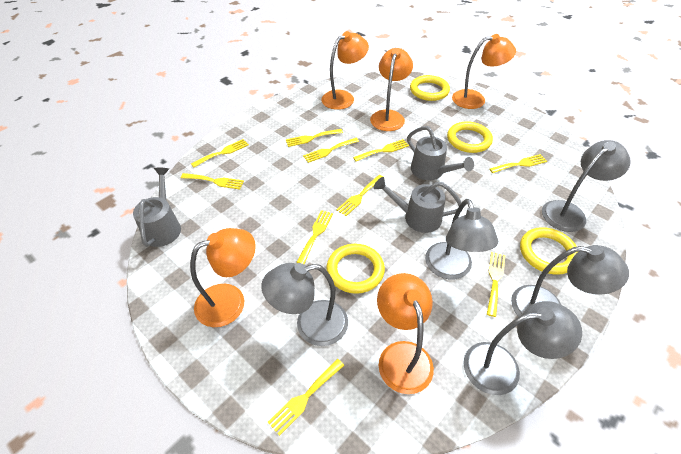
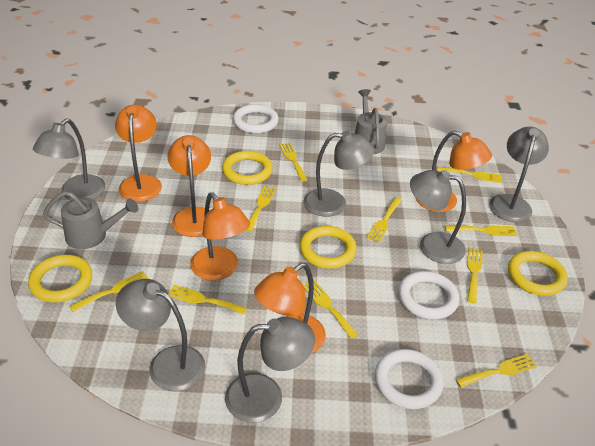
grey lamp: 5 -> 6
grey watering can: 3 -> 2
white ring: 0 -> 3

